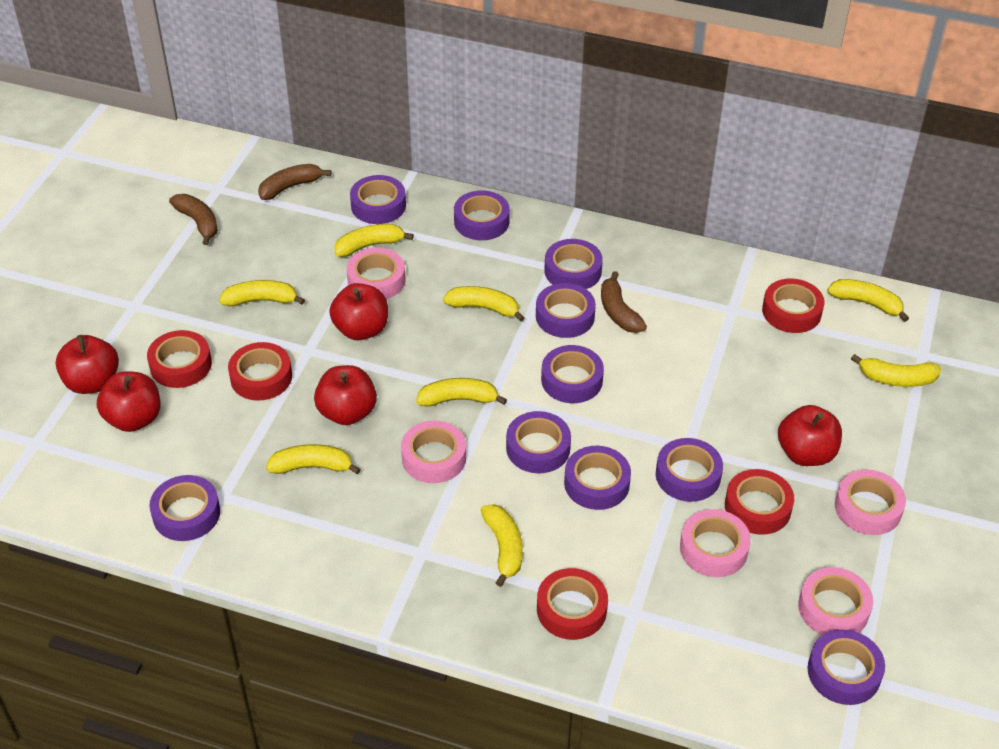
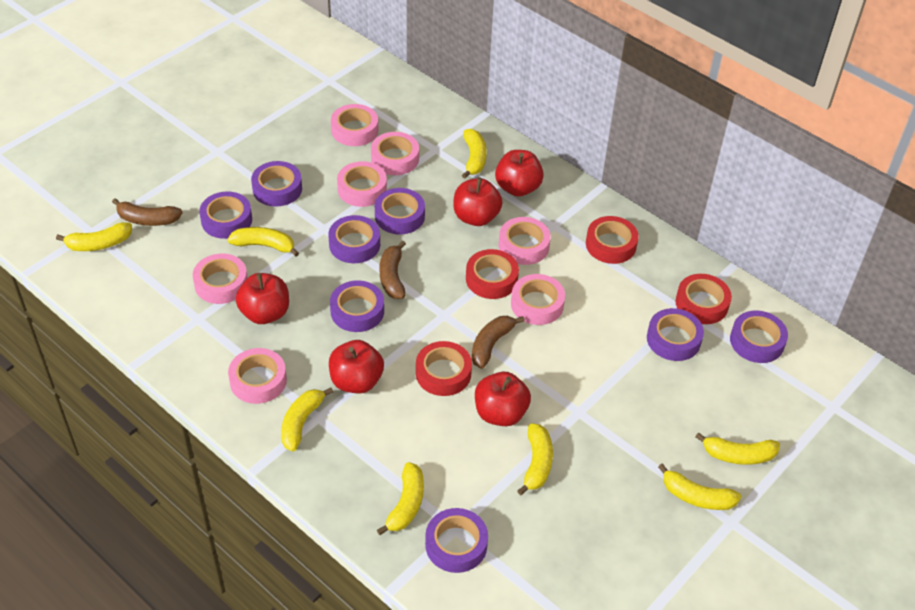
pink tape: 5 -> 7
purple tape: 10 -> 8
red tape: 5 -> 4

